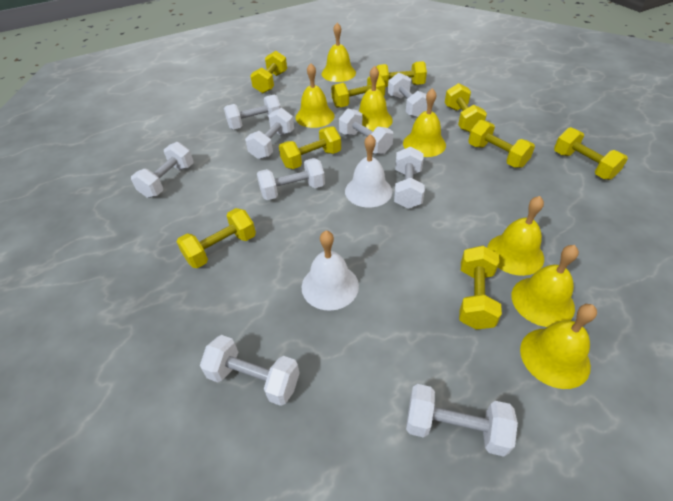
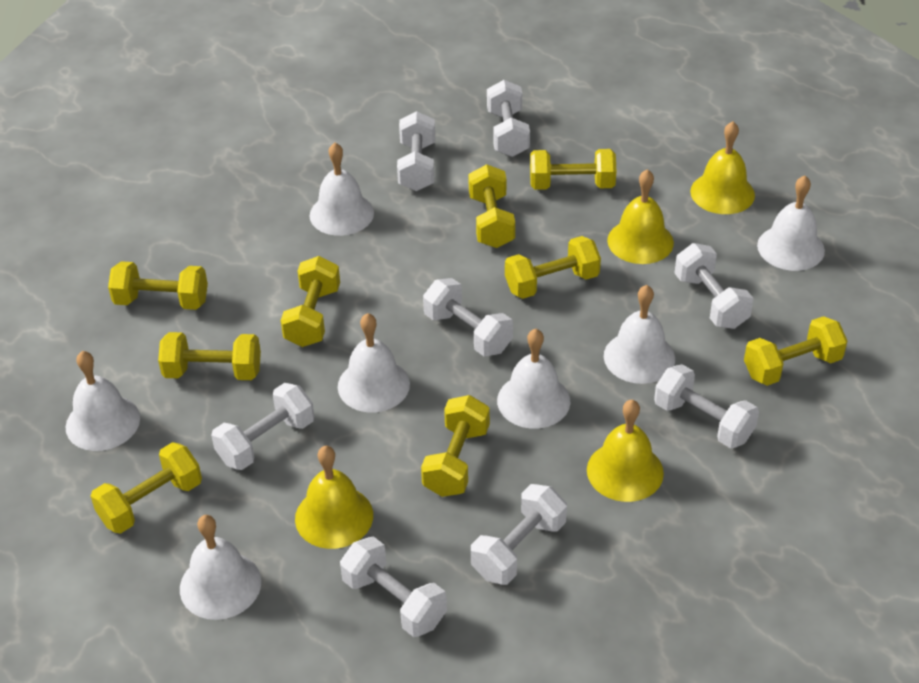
white bell: 2 -> 7
white dumbbell: 9 -> 8
yellow bell: 7 -> 4

